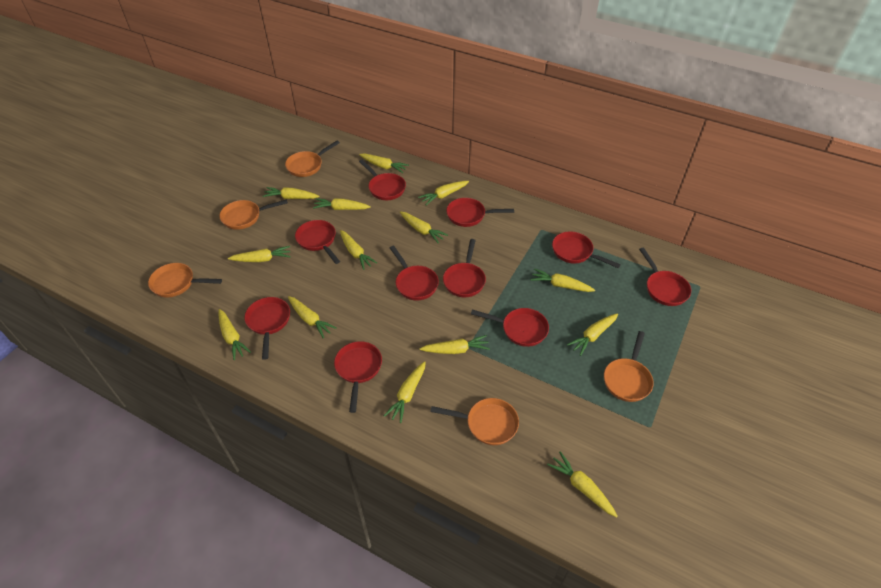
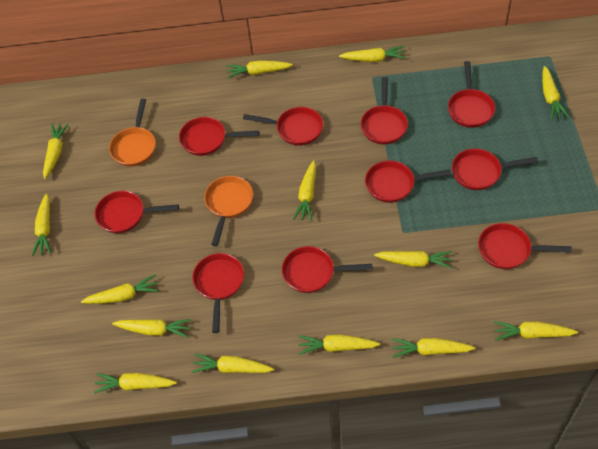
orange pan: 5 -> 2

